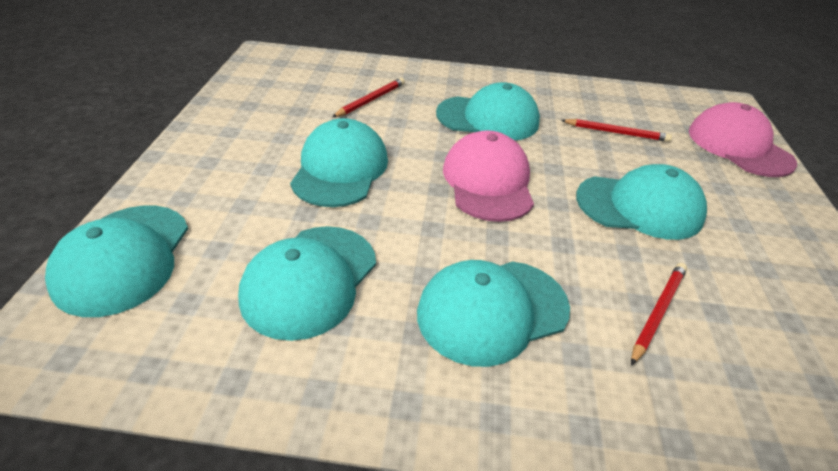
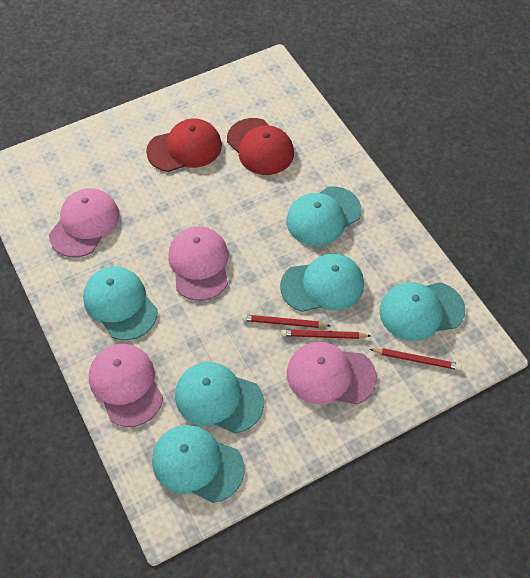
pink cap: 2 -> 4
red cap: 0 -> 2

